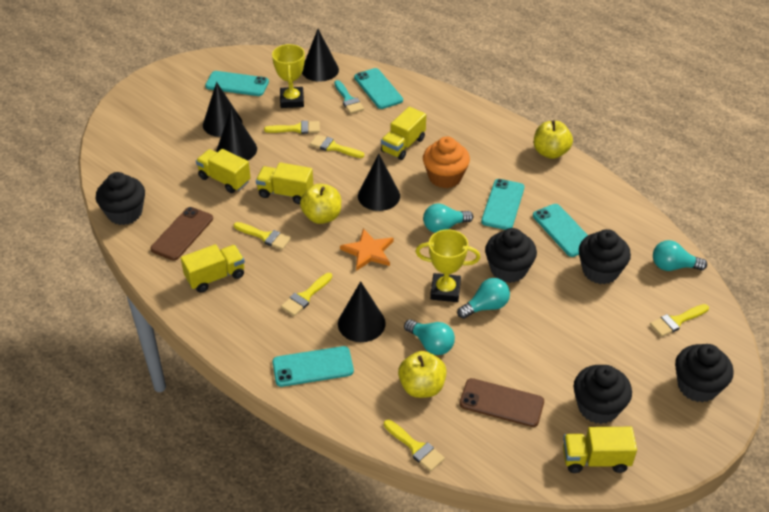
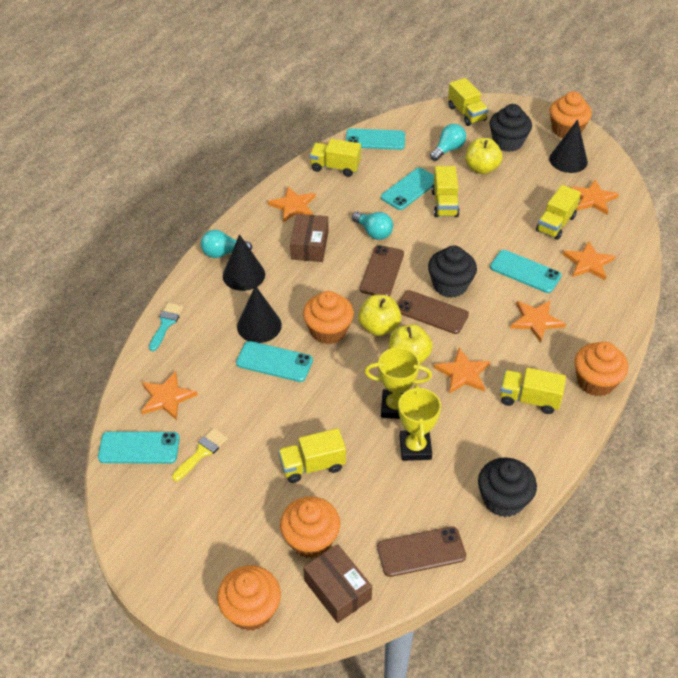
black cone: 5 -> 3
black cupcake: 5 -> 3
brown box: 0 -> 2
brown phone: 2 -> 3
orange cupcake: 1 -> 5
orange star: 1 -> 6
turquoise light bulb: 4 -> 3
yellow brush: 6 -> 1
yellow truck: 5 -> 6

